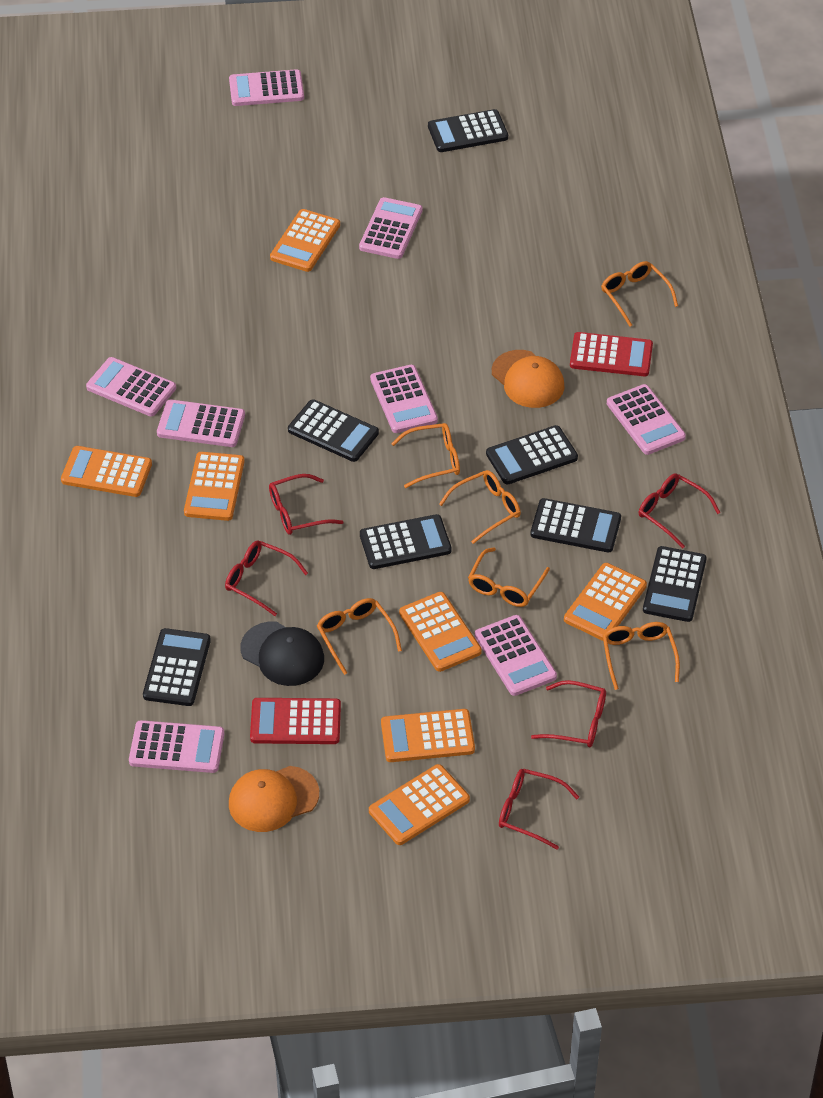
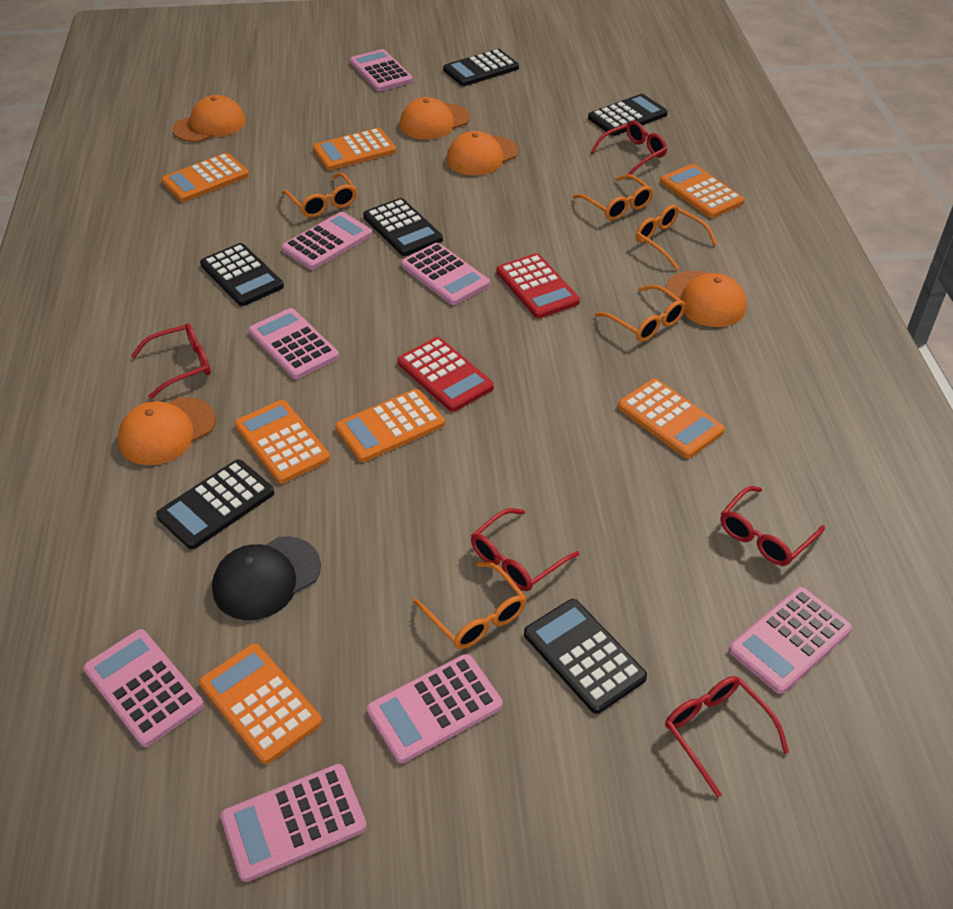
black calculator: 7 -> 6
orange cap: 2 -> 5
orange glasses: 6 -> 5

